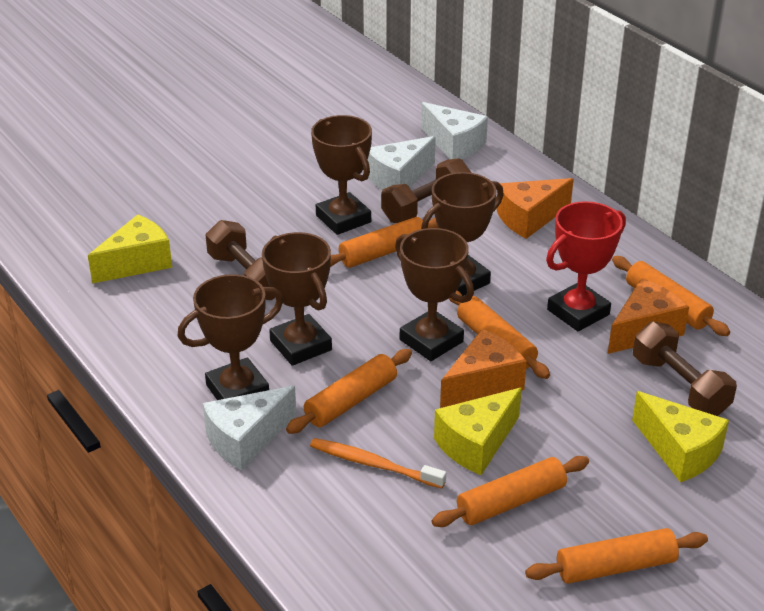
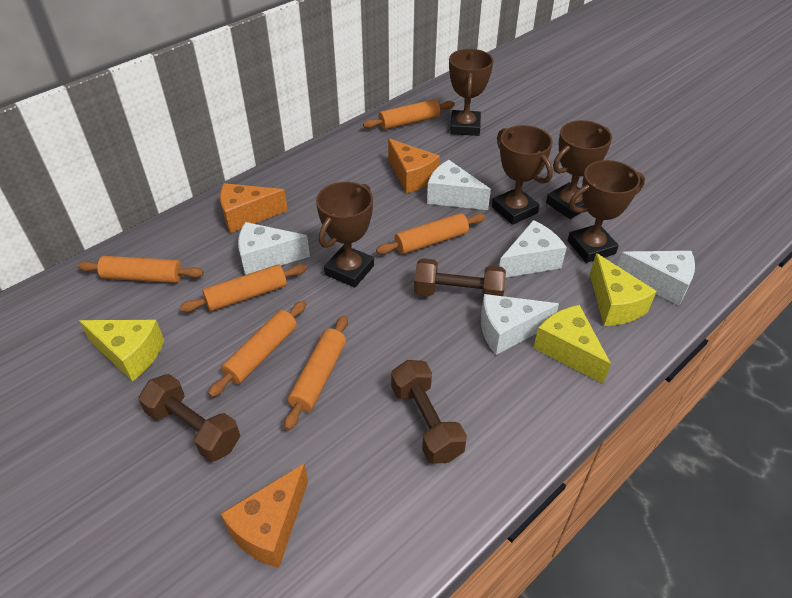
orange toothbrush: 1 -> 0
red trophy: 1 -> 0
white cheese: 3 -> 5

